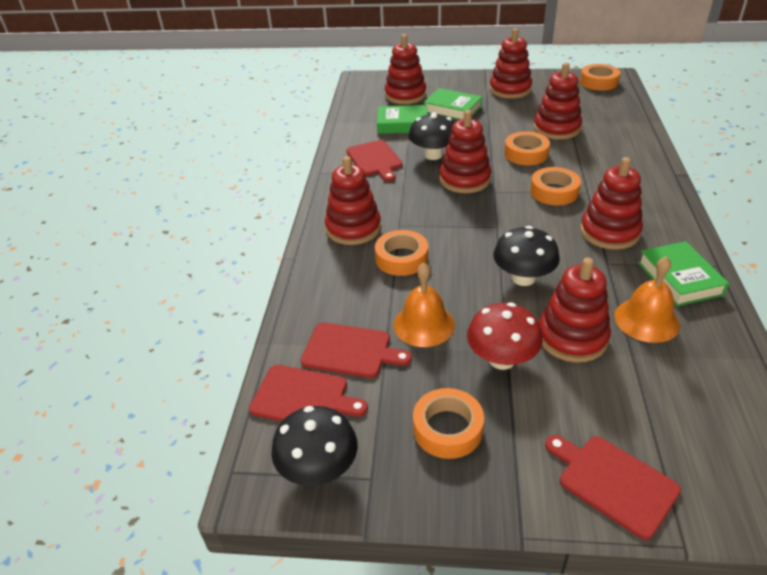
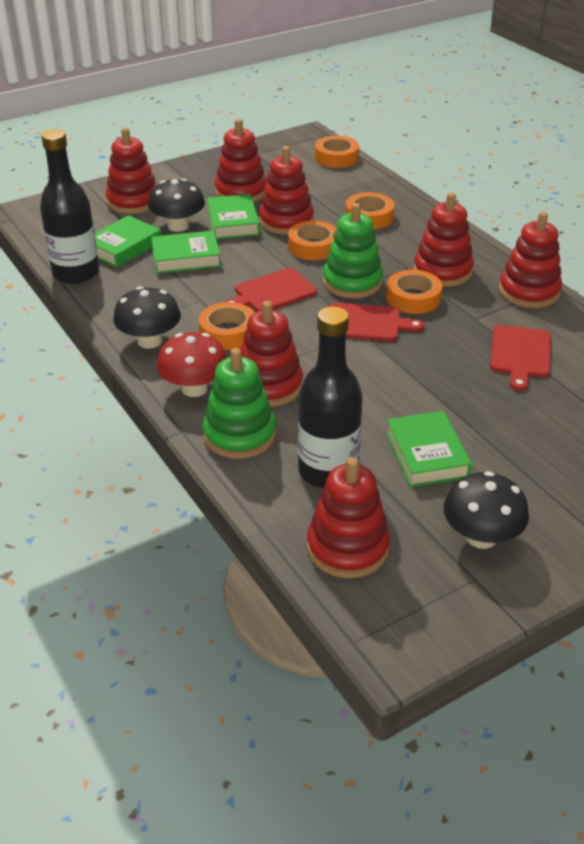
black bottle: 0 -> 2
green book: 3 -> 4
green stacking toy: 0 -> 2
orange bell: 2 -> 0
red cutting board: 4 -> 3

